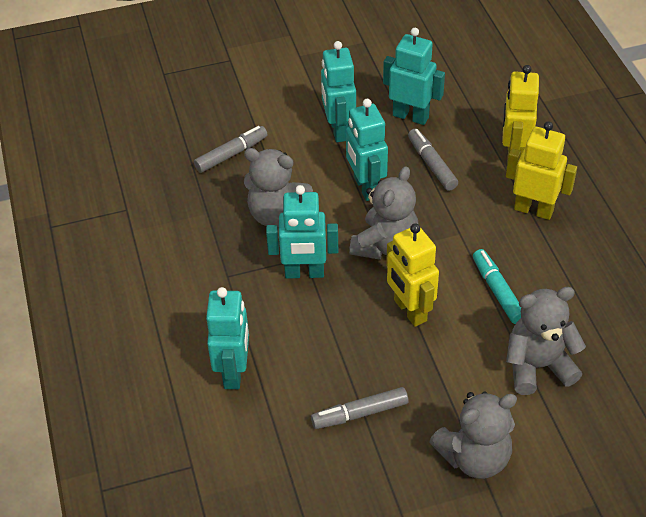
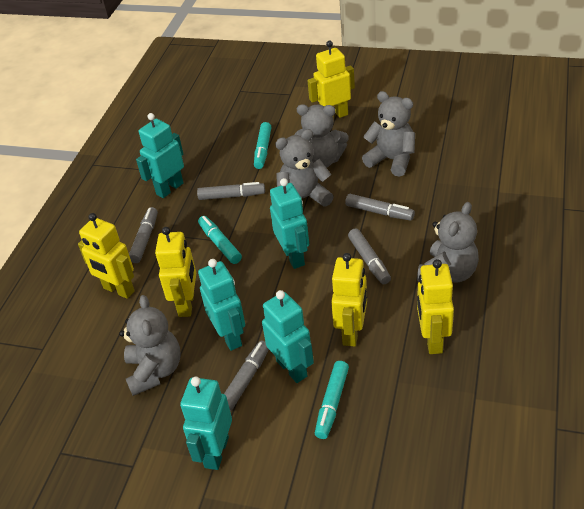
grey marker: 3 -> 5
grey teddy bear: 4 -> 5
turquoise marker: 1 -> 3
yellow robot: 3 -> 5

